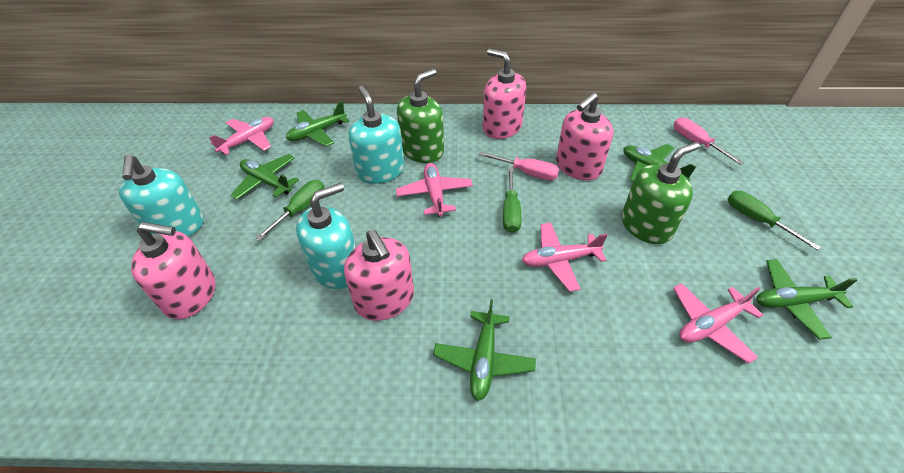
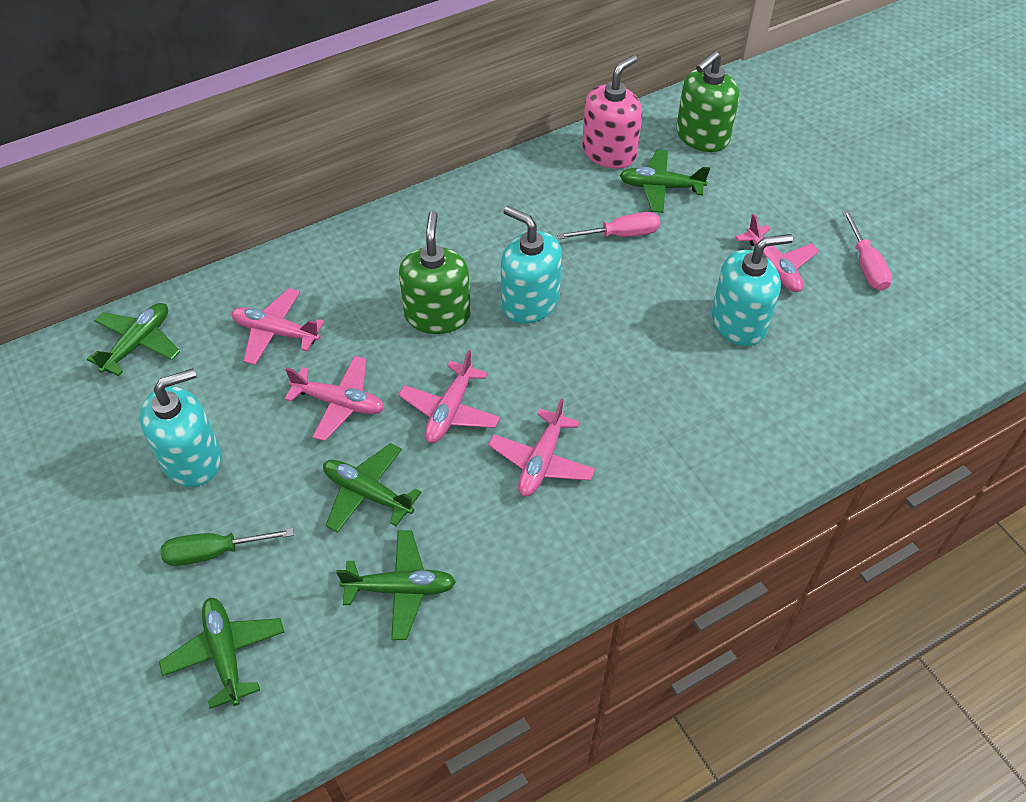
green screwdriver: 3 -> 1
pink plane: 4 -> 5
pink soap dispenser: 4 -> 1

